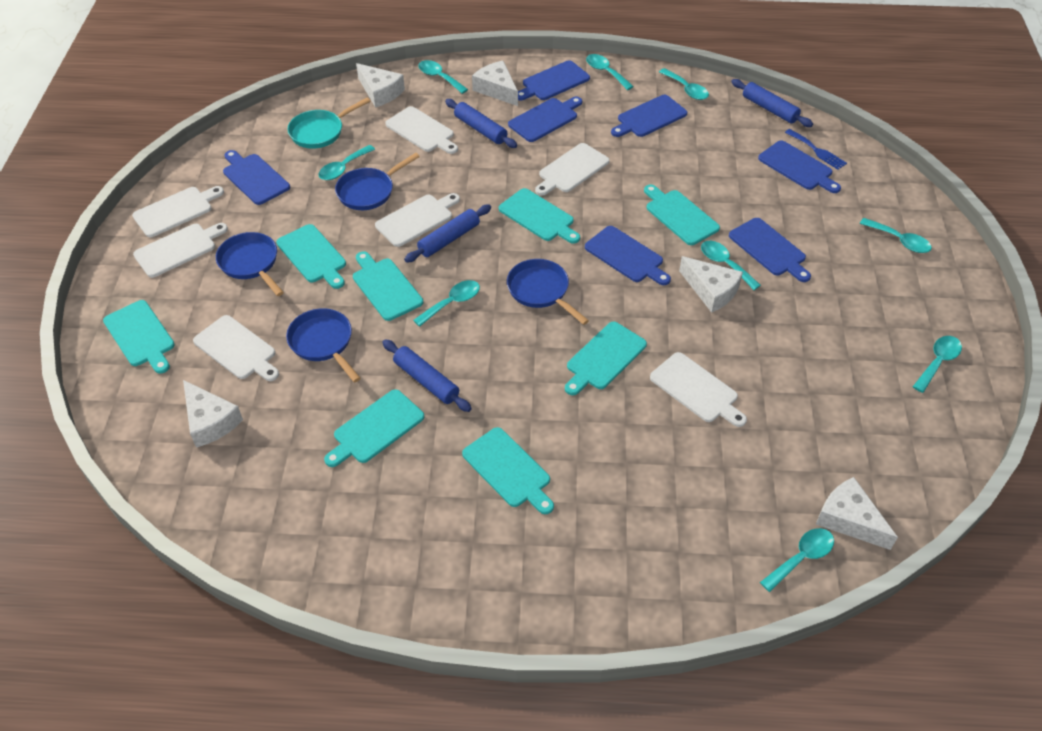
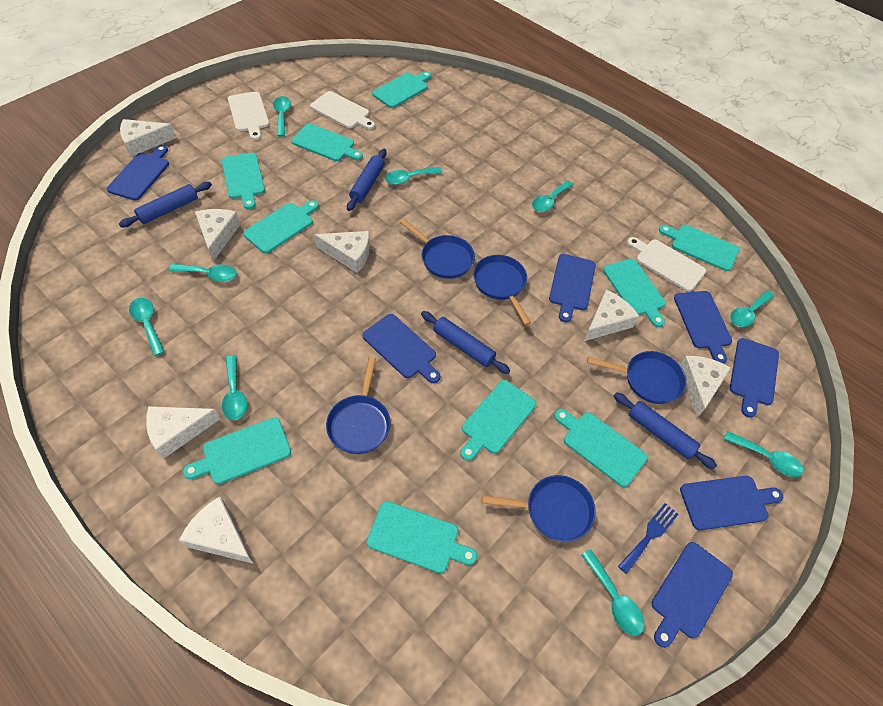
blue pan: 4 -> 5
turquoise cutting board: 8 -> 10
turquoise pan: 1 -> 0
white cheese: 5 -> 7
white cutting board: 7 -> 3

